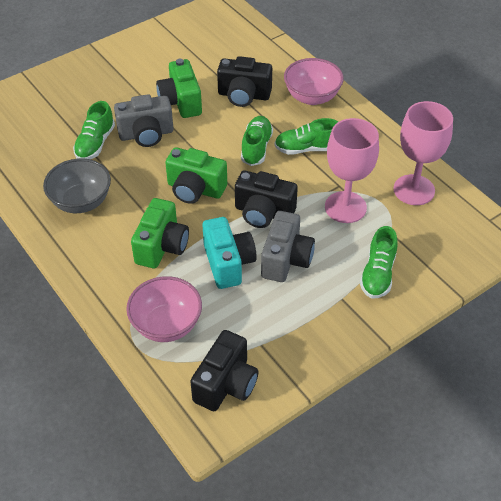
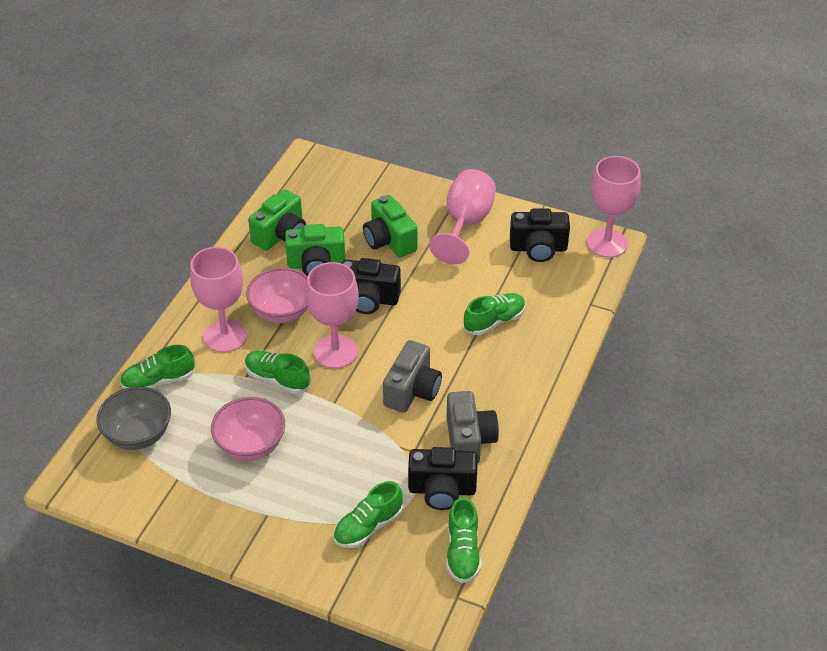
green shoe: 4 -> 5
pink goblet: 2 -> 4
turquoise camera: 1 -> 0

